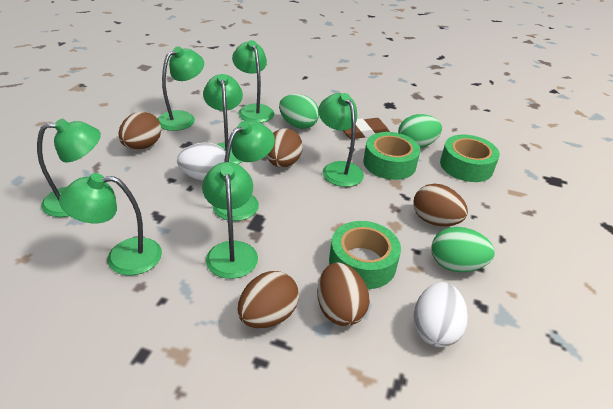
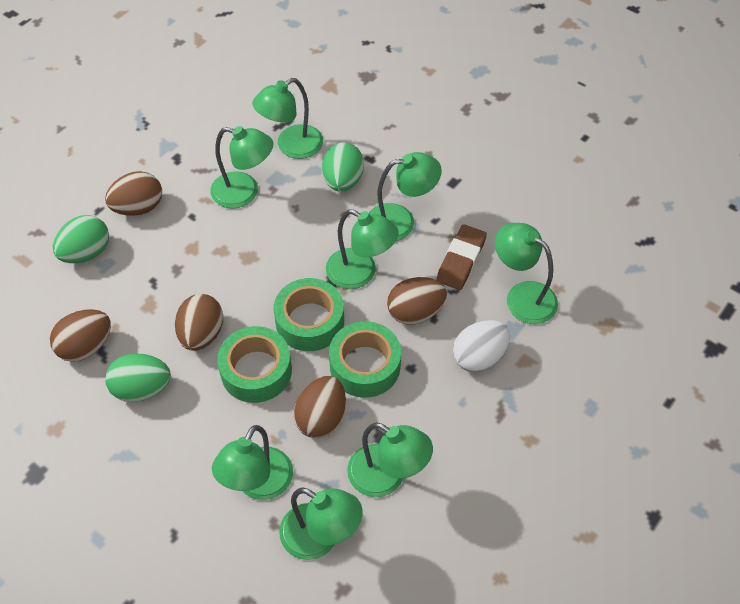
white egg: 2 -> 1

